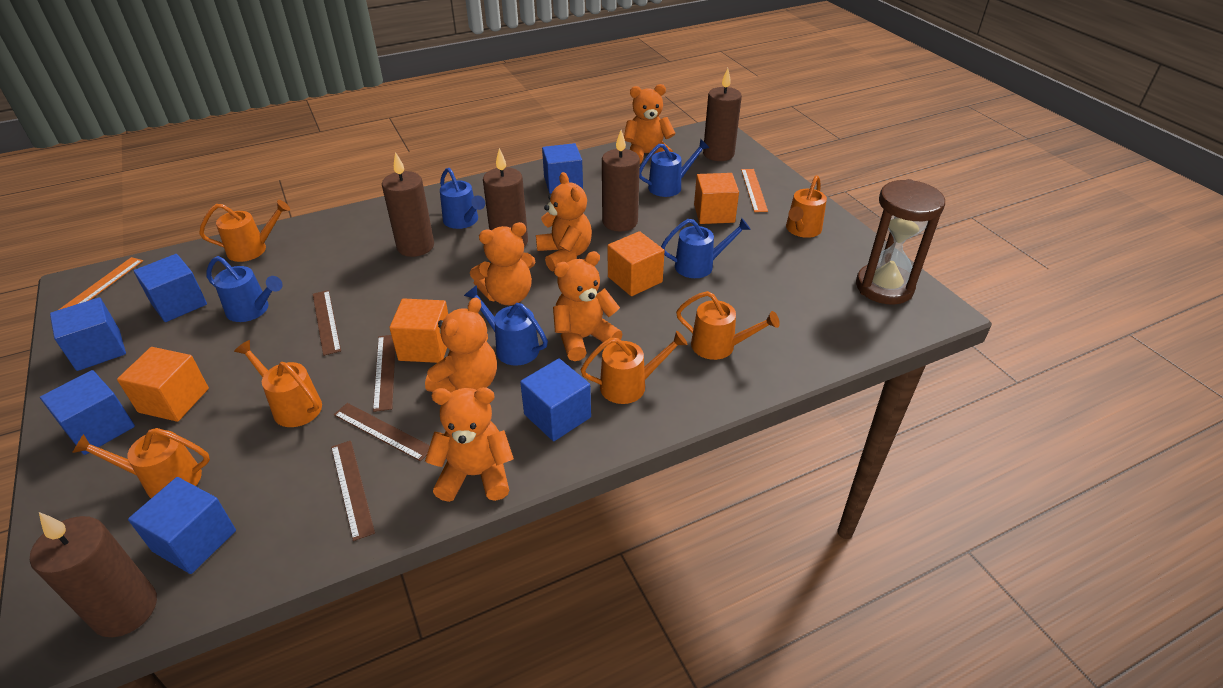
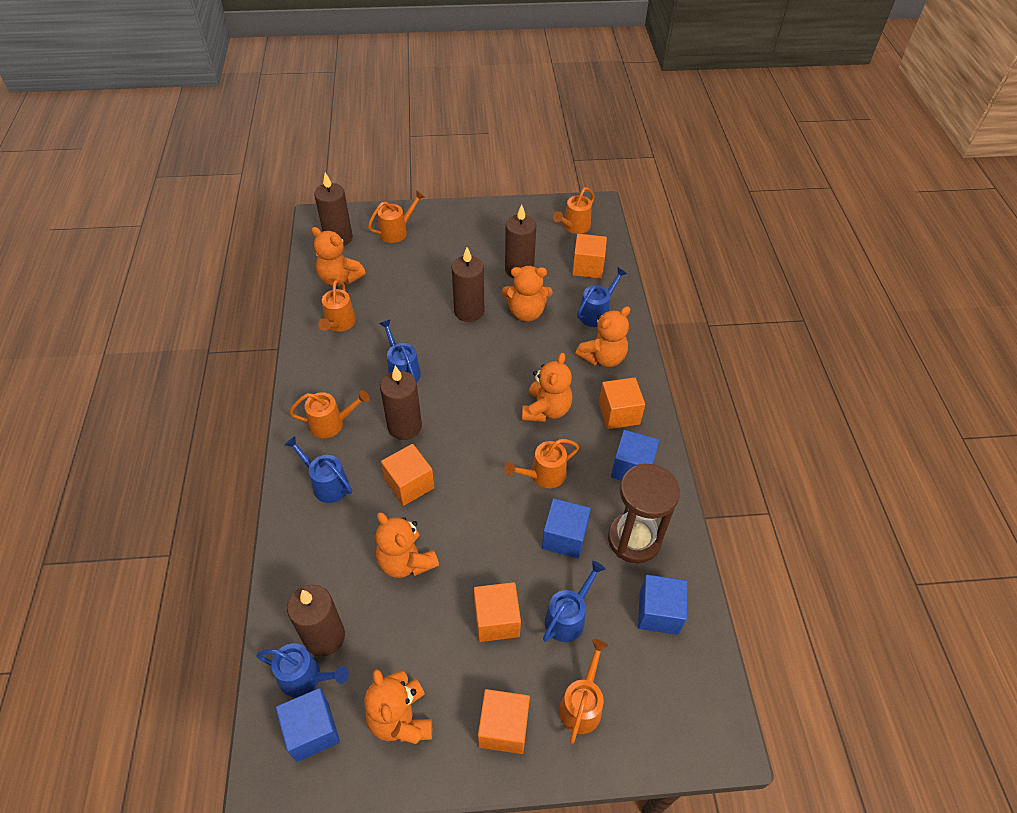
blue cube: 6 -> 4
brown ruler: 4 -> 0
orange cube: 4 -> 5
orange ruler: 2 -> 0

